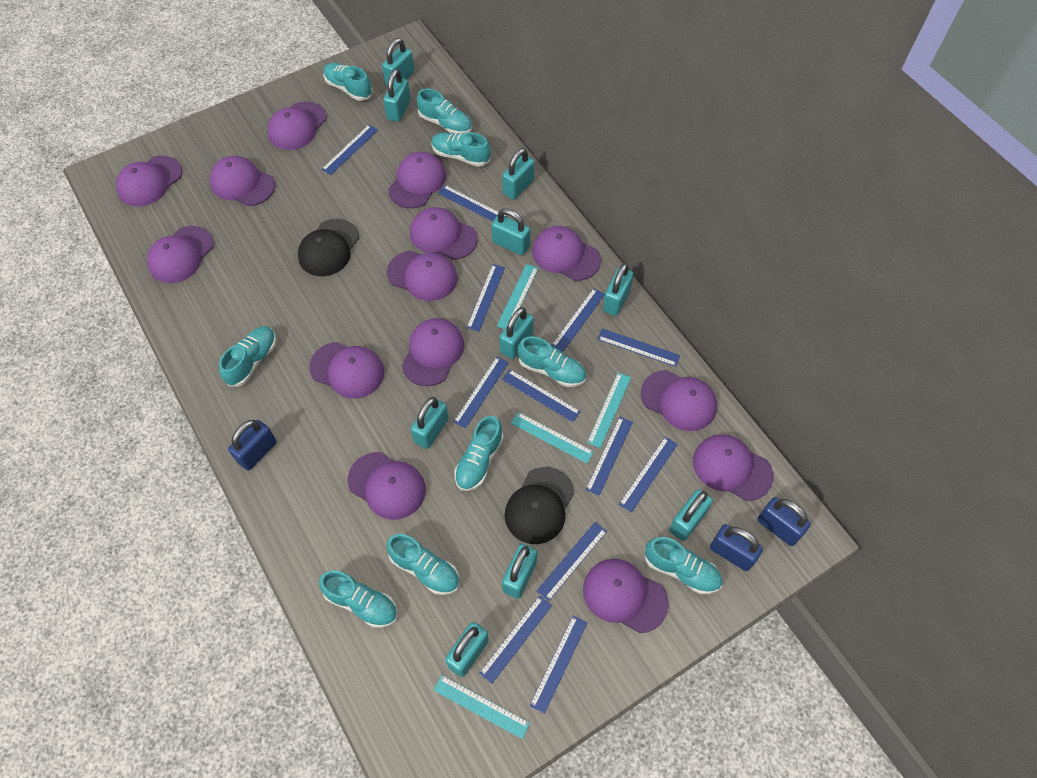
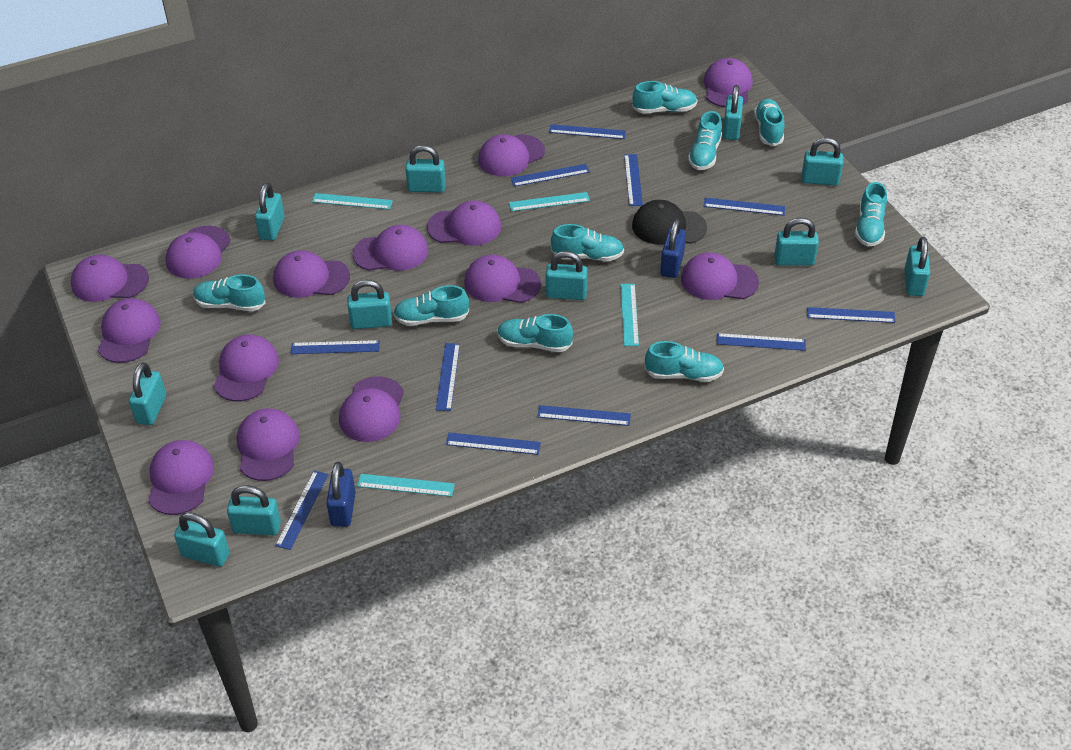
black cap: 2 -> 1
blue padlock: 3 -> 2
blue ruler: 12 -> 11
turquoise padlock: 10 -> 11

